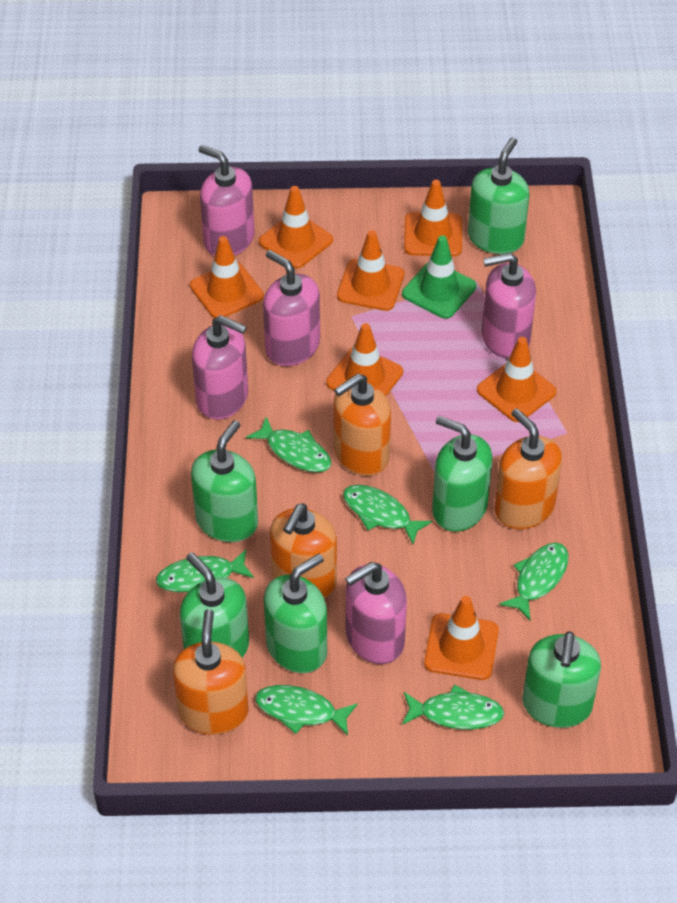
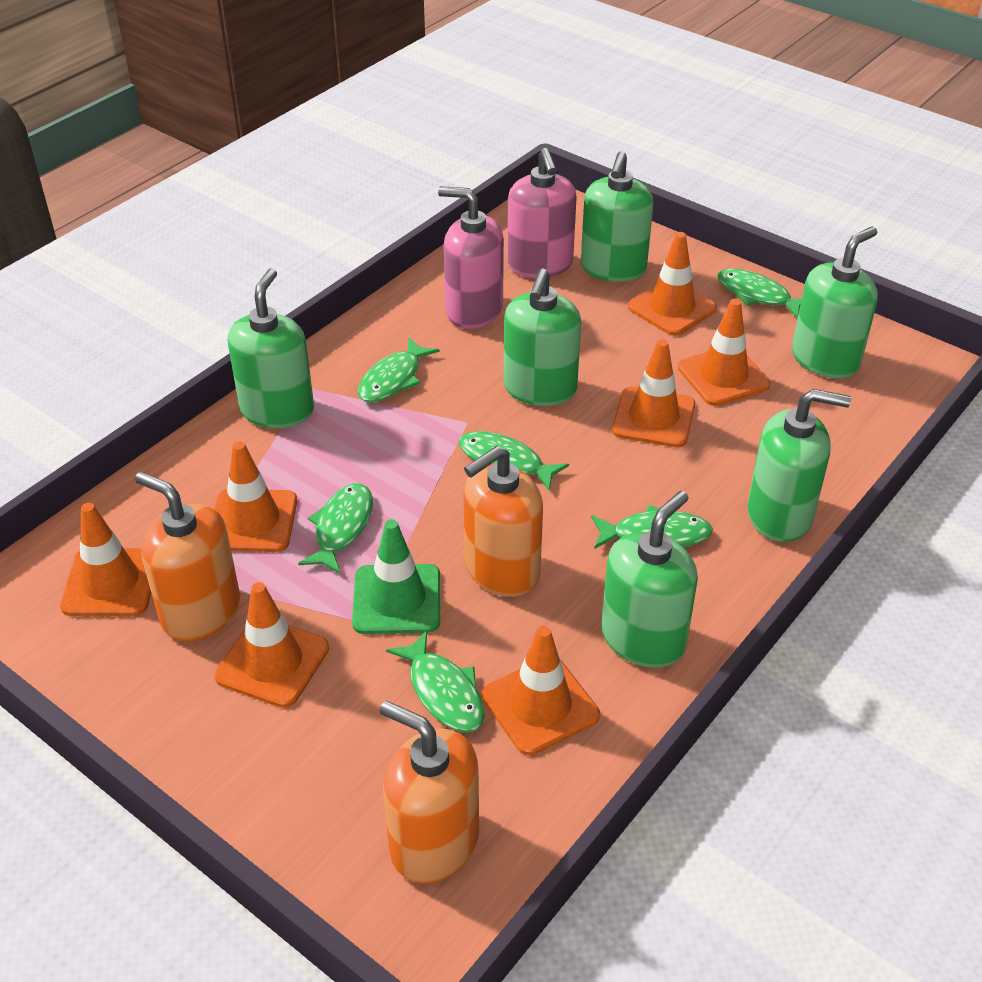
orange soap dispenser: 4 -> 3
pink soap dispenser: 5 -> 2

